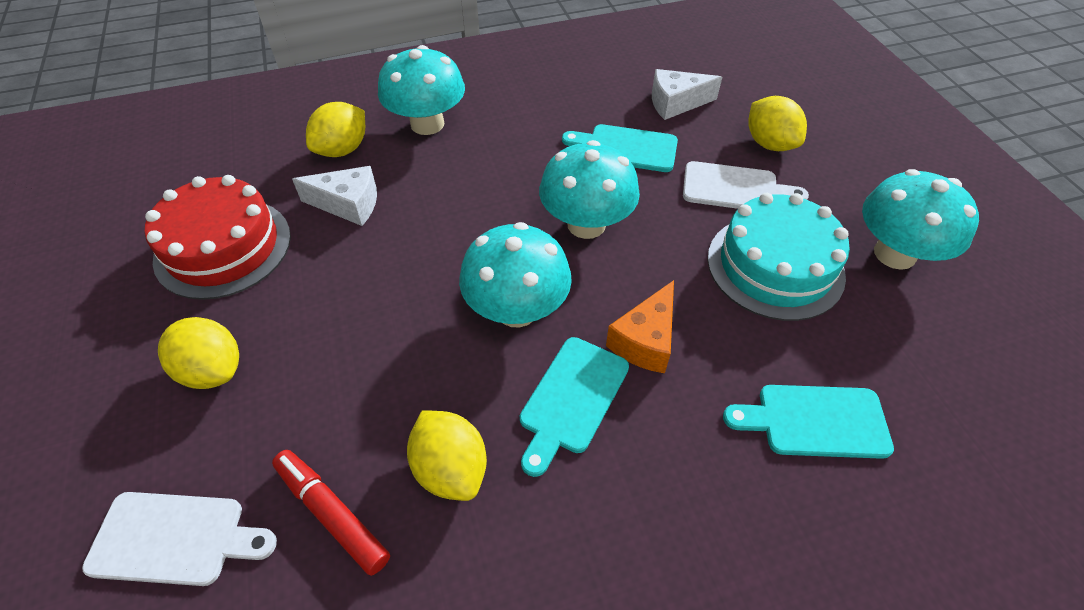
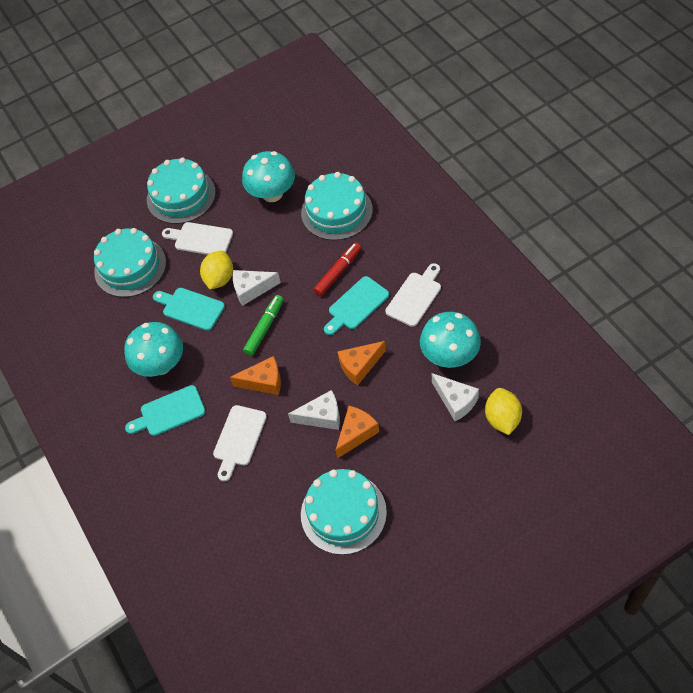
green marker: 0 -> 1
orange cheese: 1 -> 3
red cake: 1 -> 0
turquoise cake: 1 -> 4
turquoise mushroom: 4 -> 3
white cheese: 2 -> 3
white cutting board: 2 -> 3
yellow lemon: 4 -> 2

